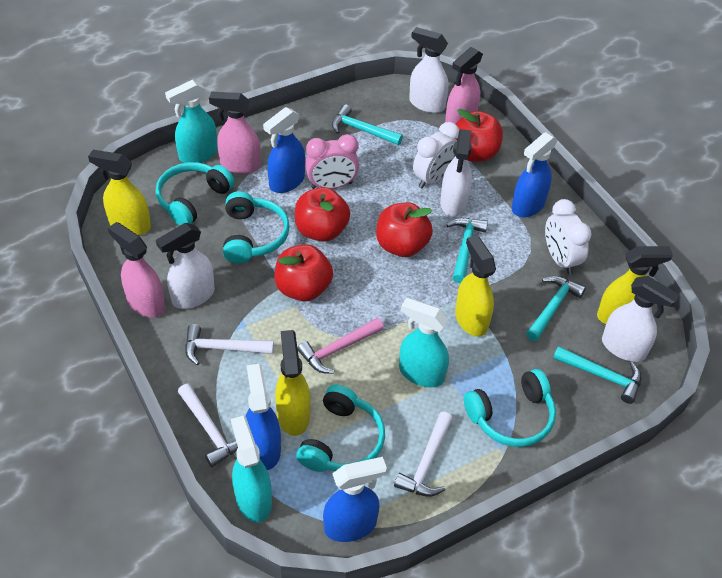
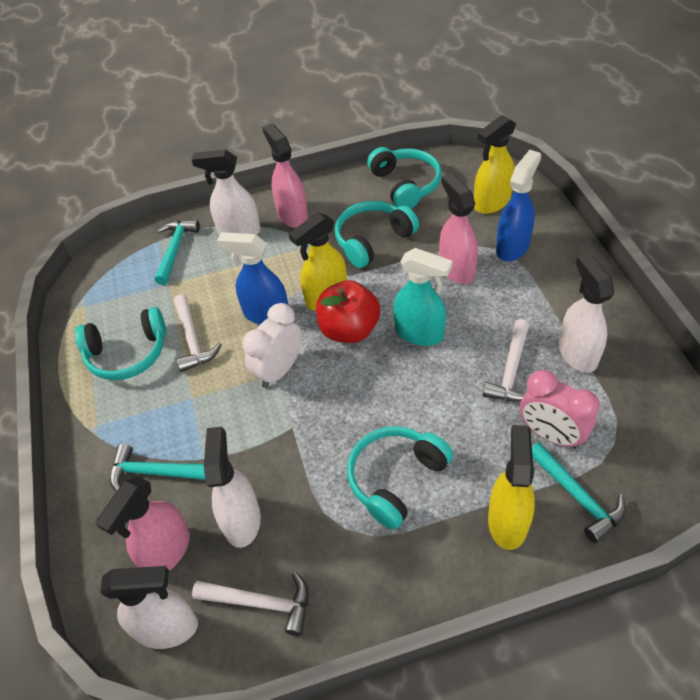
blue spray bottle: 4 -> 2
pink hammer: 1 -> 0
red apple: 4 -> 1
turquoise hammer: 4 -> 3
turquoise spray bottle: 3 -> 1
white clock: 2 -> 1
yellow spray bottle: 4 -> 3

